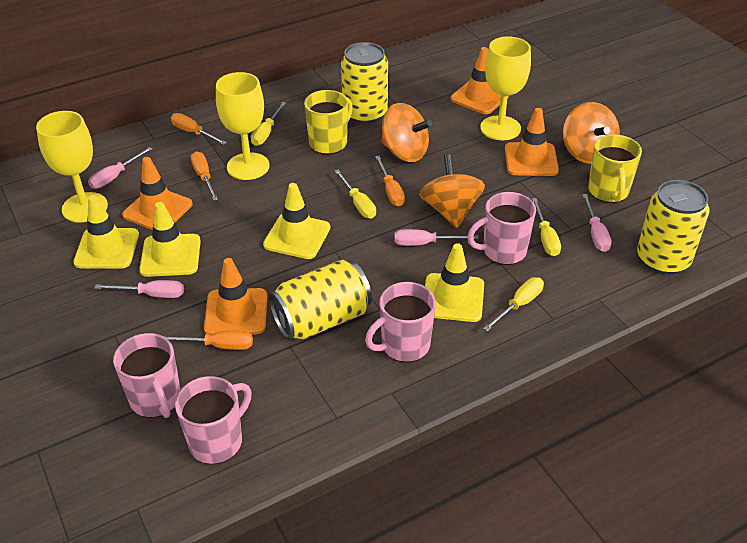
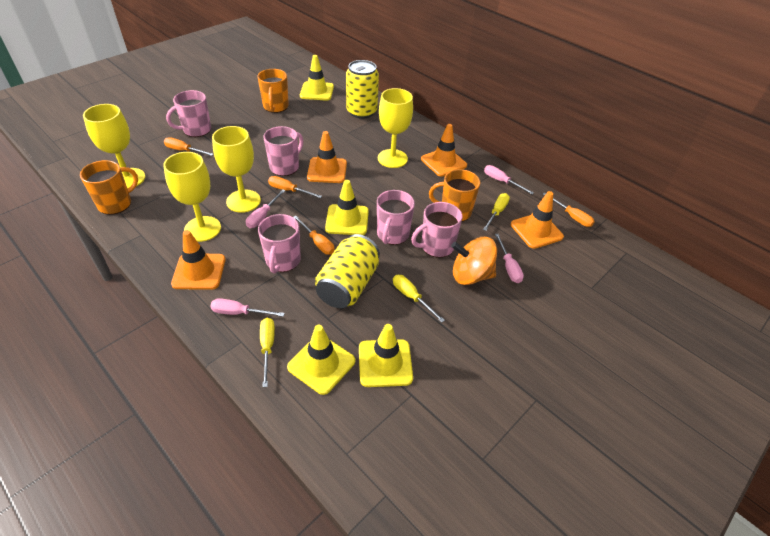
orange mug: 0 -> 3
orange spinning top: 3 -> 1
pink mug: 4 -> 5
yellow can: 3 -> 2
yellow goblet: 3 -> 4
yellow mug: 2 -> 0
yellow screwdriver: 4 -> 3

